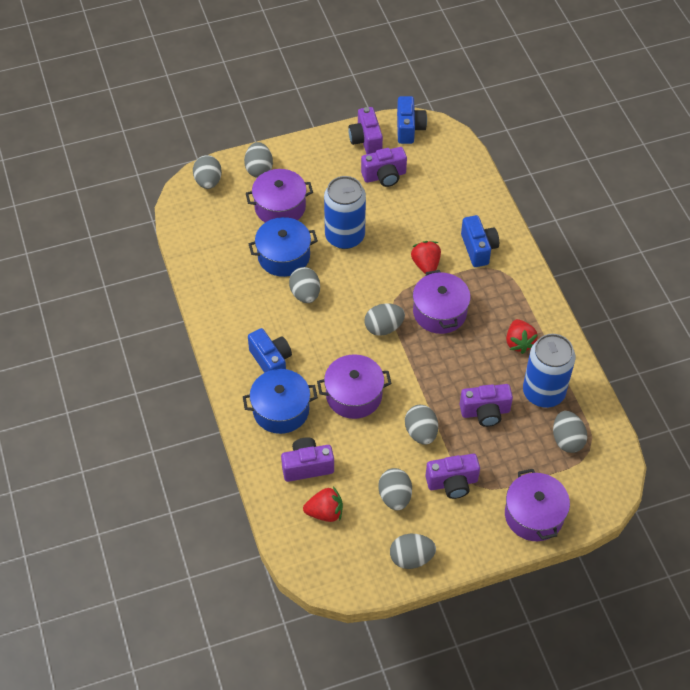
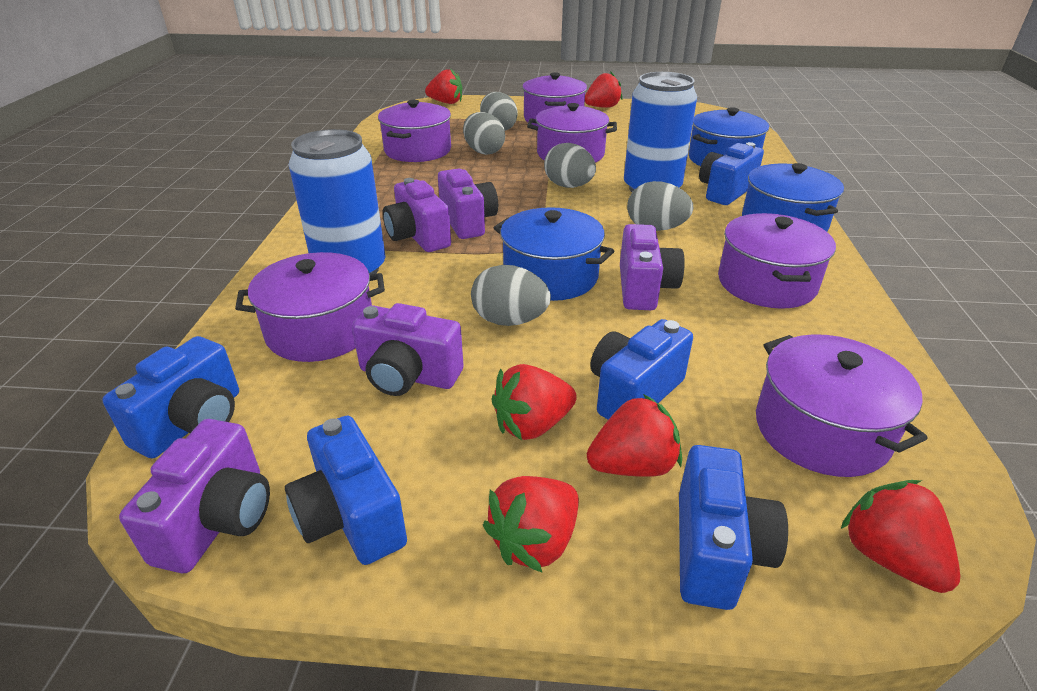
blue camera: 3 -> 5
blue pot: 2 -> 3
grey egg: 8 -> 5
purple pot: 4 -> 6
red strawberry: 3 -> 6

